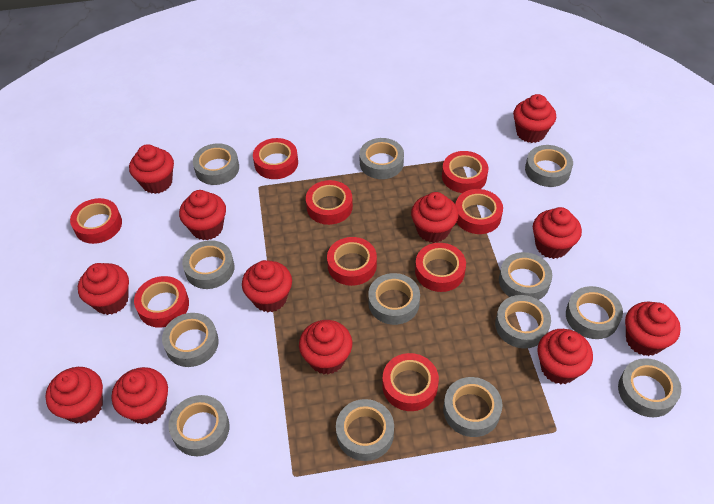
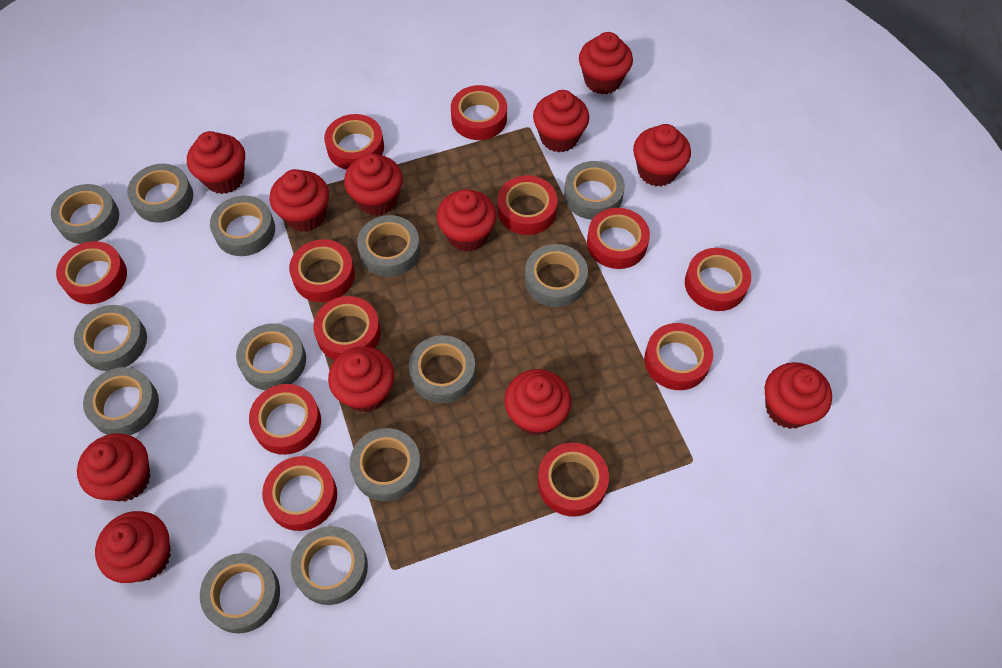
red tape: 9 -> 12

